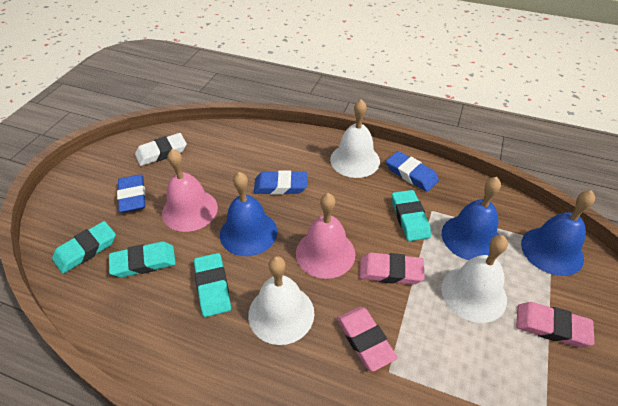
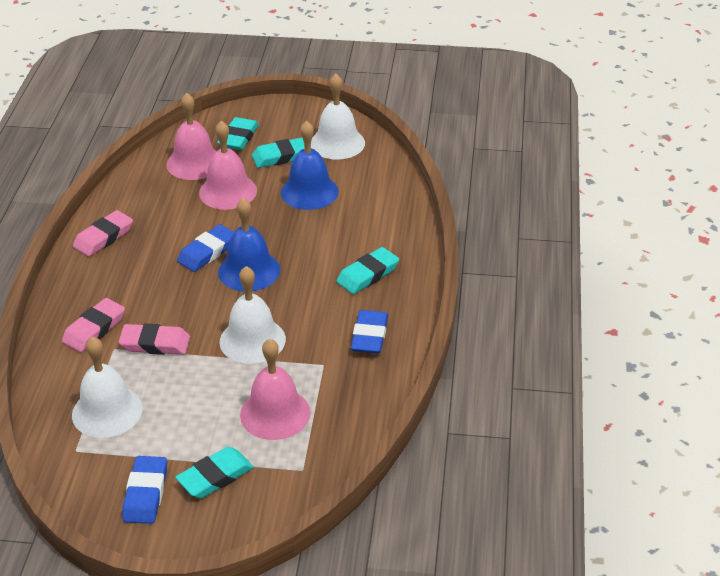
blue bell: 3 -> 2
pink bell: 2 -> 3
white eraser: 1 -> 0

